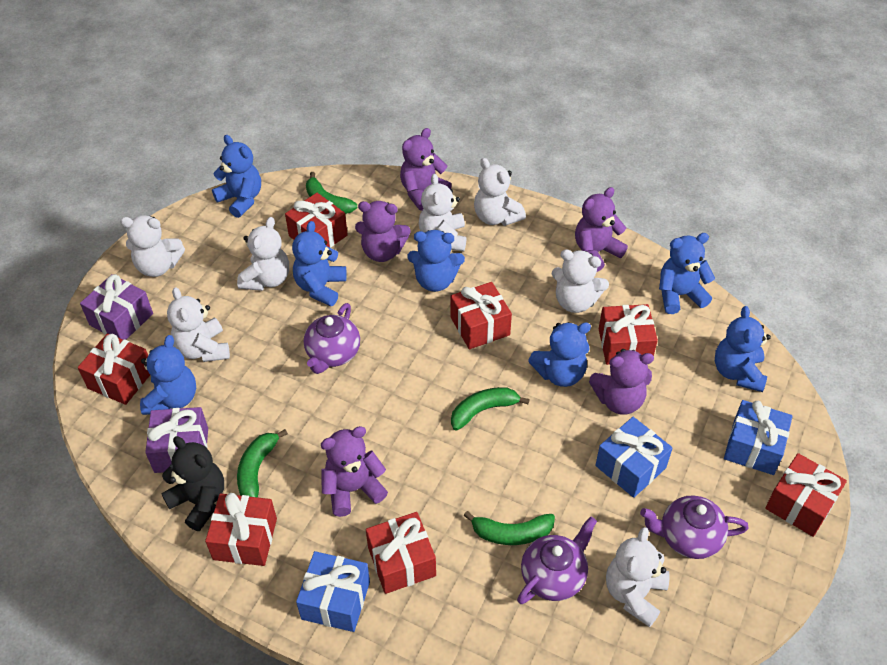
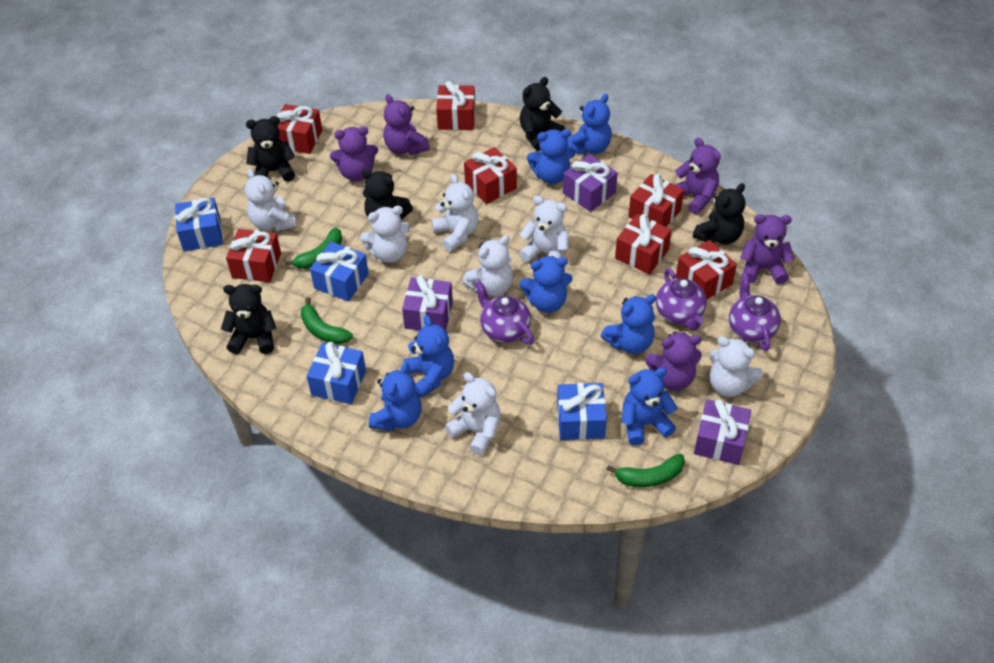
black teddy bear: 1 -> 5
blue gift: 3 -> 4
green banana: 4 -> 3
purple gift: 2 -> 3

